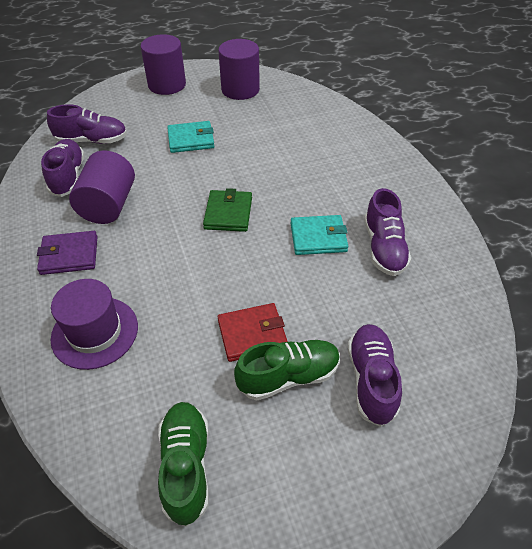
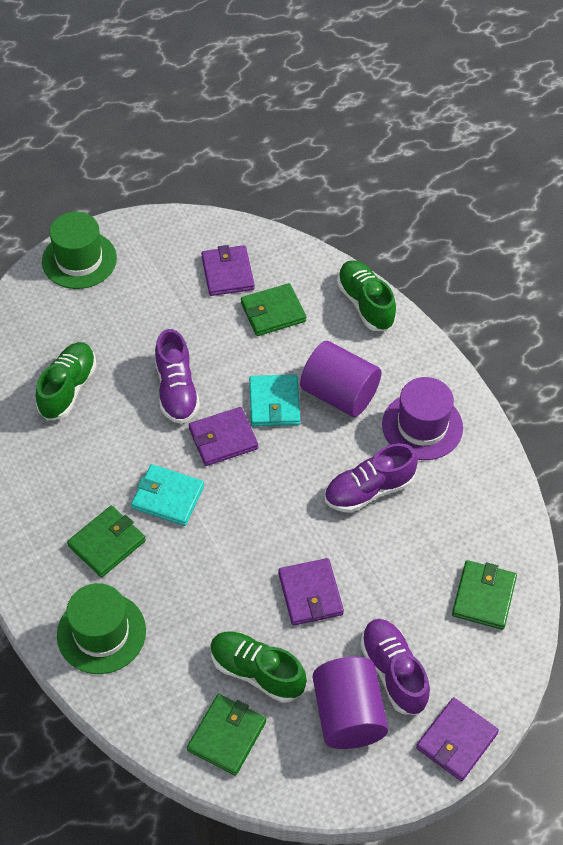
green hat: 0 -> 2
green shoe: 2 -> 3
green wallet: 1 -> 4
purple cylinder: 3 -> 2
purple shoe: 4 -> 3
purple wallet: 1 -> 4
red wallet: 1 -> 0

